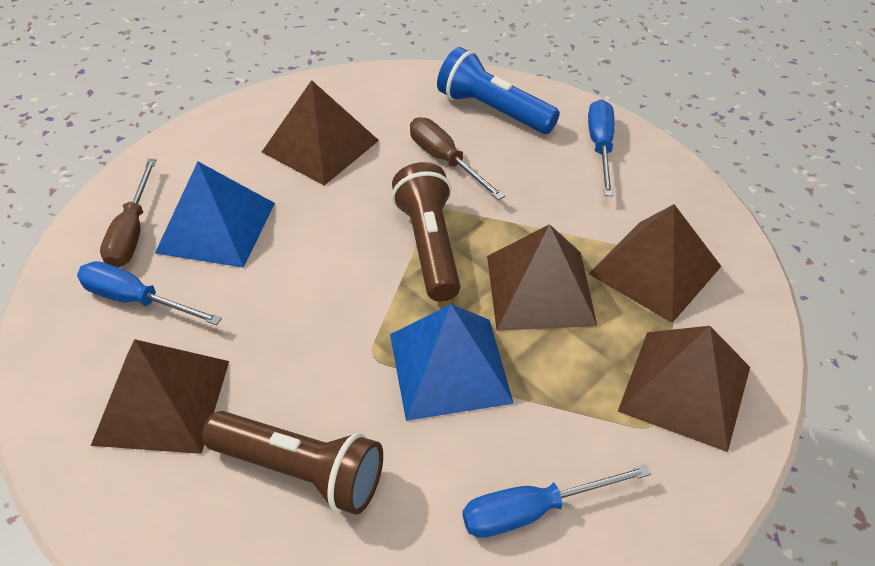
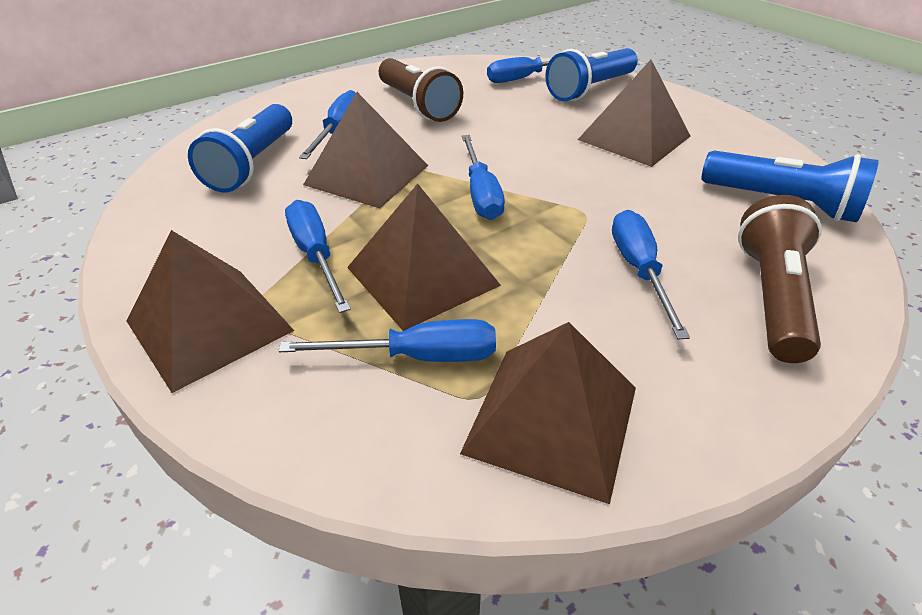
blue flashlight: 1 -> 3
blue pyramid: 2 -> 0
blue screwdriver: 3 -> 6
brown screwdriver: 2 -> 0

